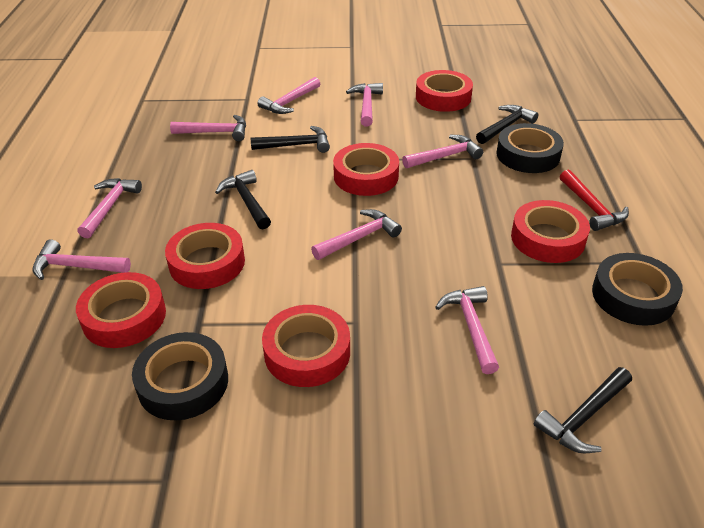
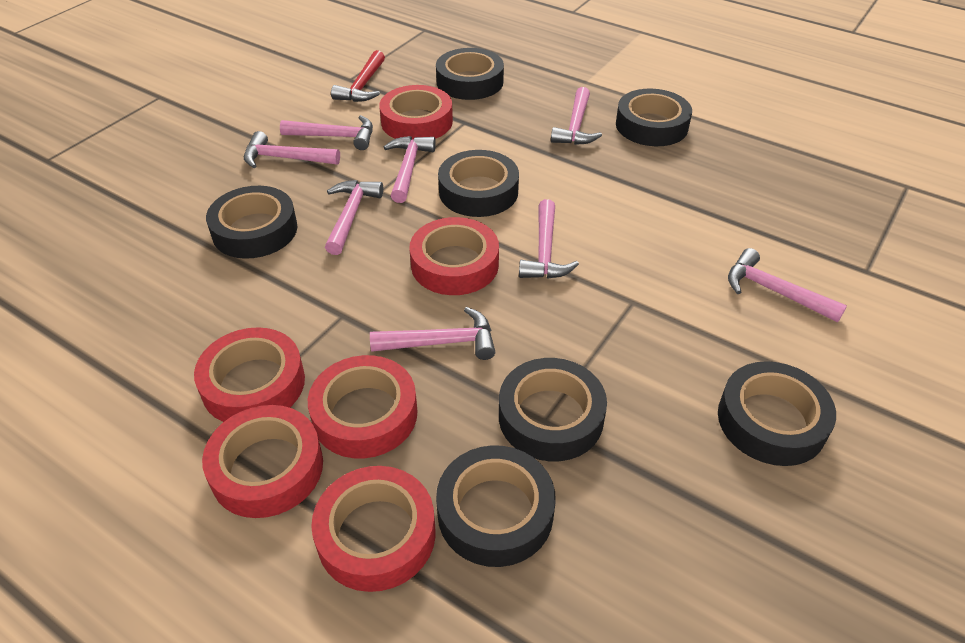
black hammer: 4 -> 0
black tape: 3 -> 7

